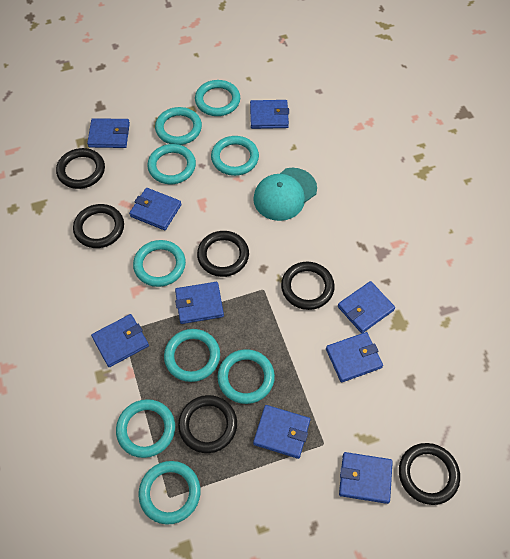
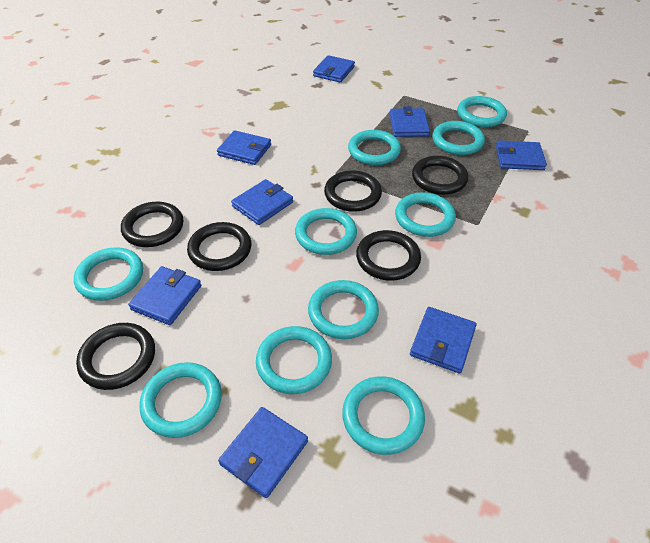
blue wallet: 9 -> 8
turquoise cap: 1 -> 0
turquoise ring: 9 -> 10

